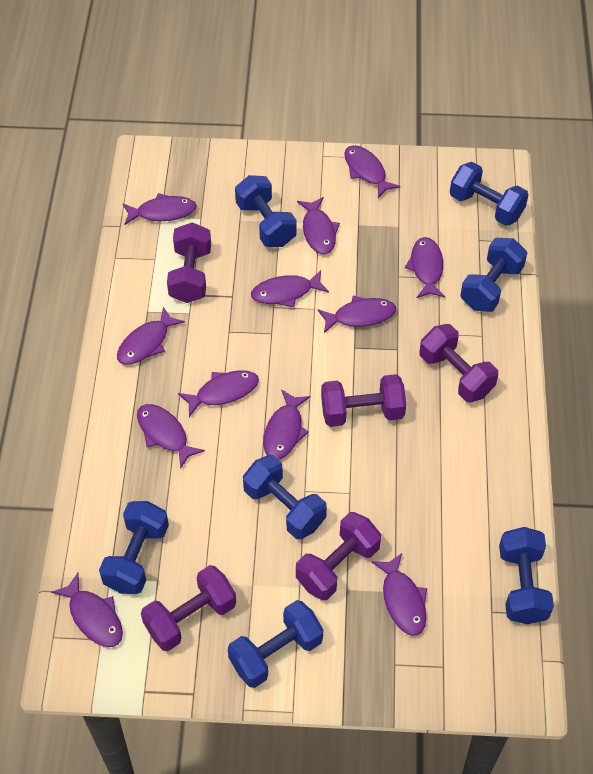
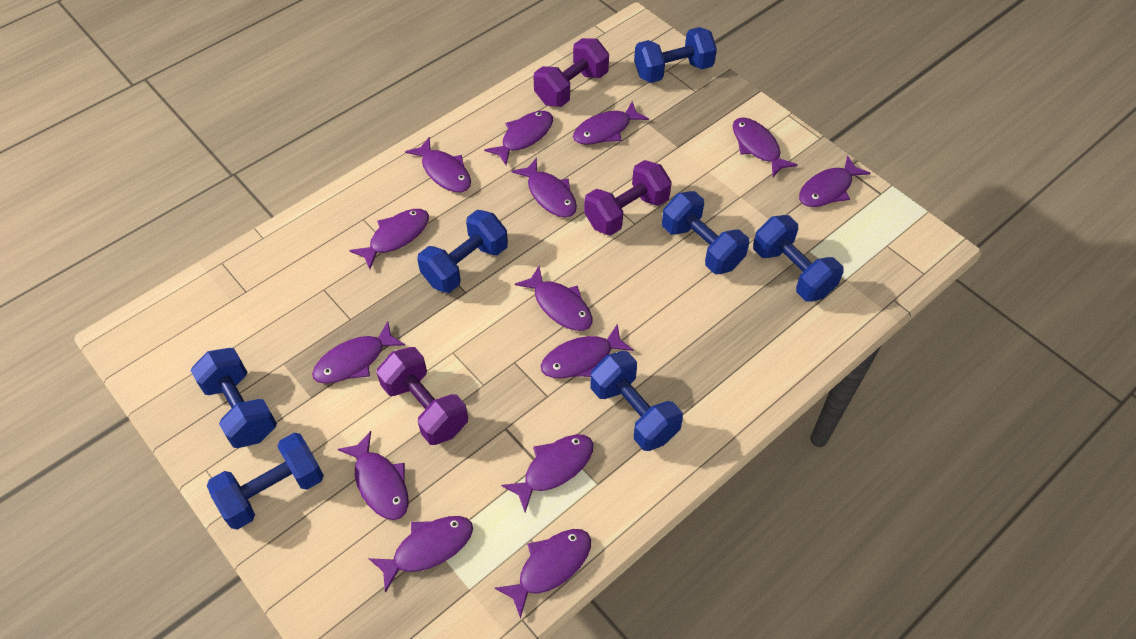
purple dumbbell: 5 -> 3
purple fish: 12 -> 14

